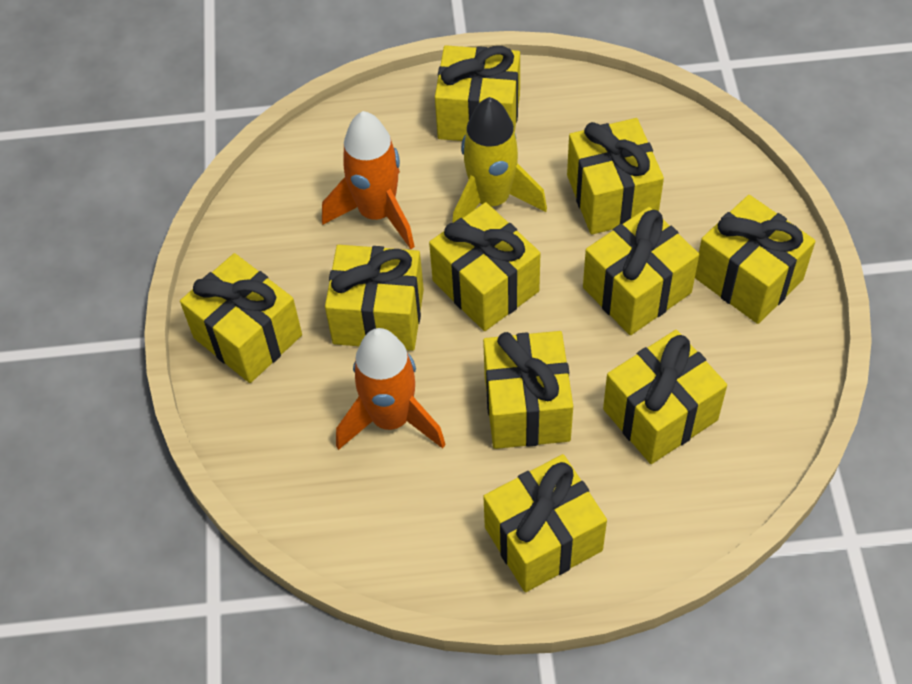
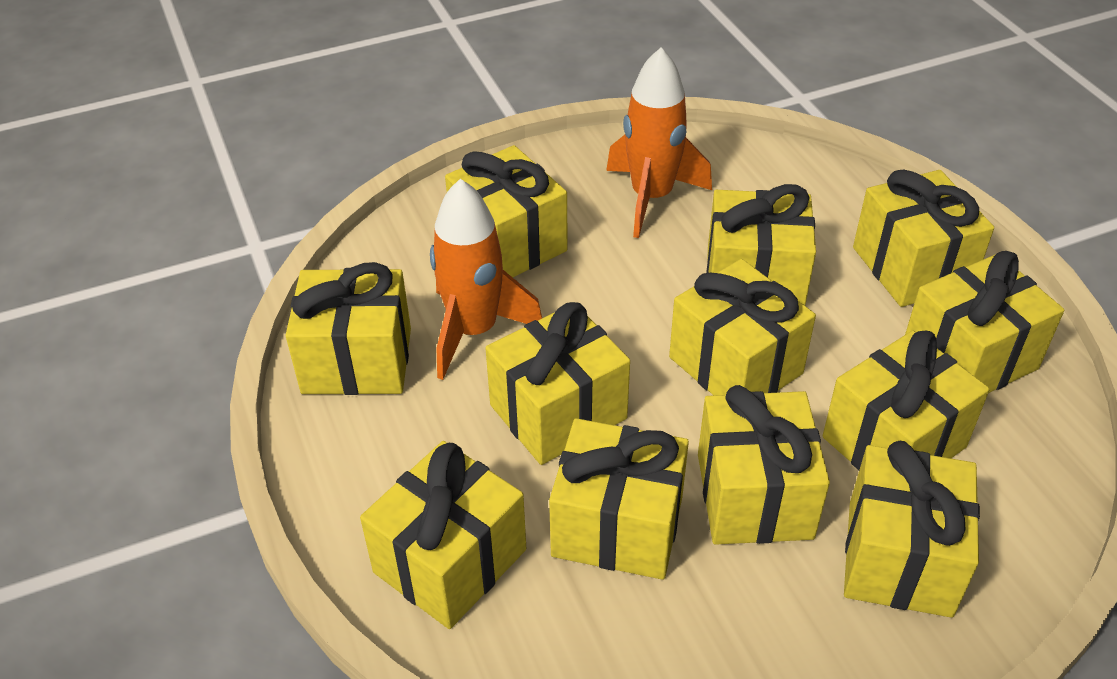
yellow gift: 10 -> 12
yellow rocket: 1 -> 0

